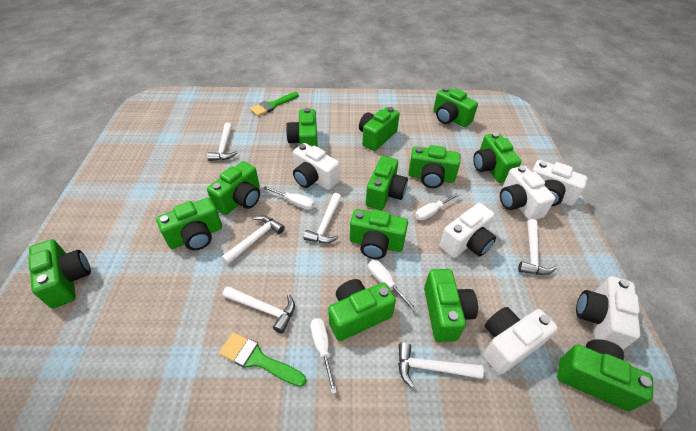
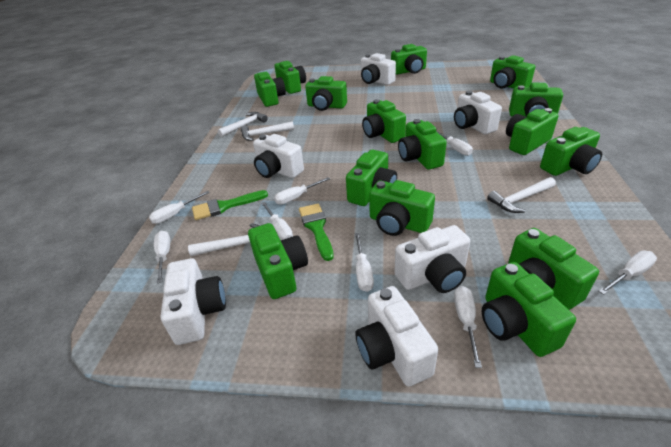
green camera: 13 -> 15
white hammer: 6 -> 4
white screwdriver: 4 -> 8

